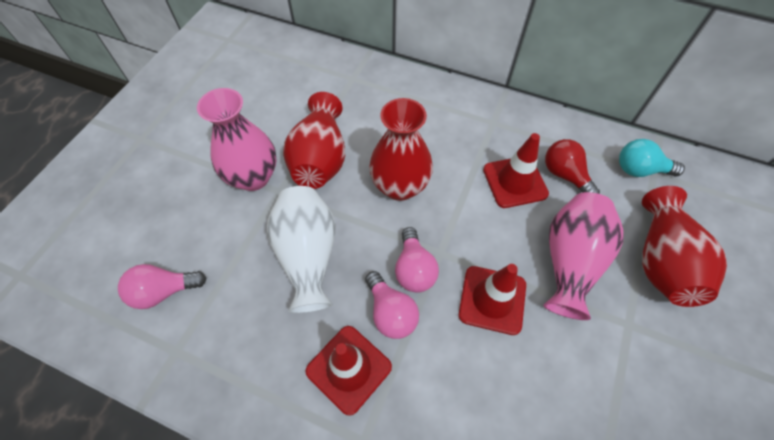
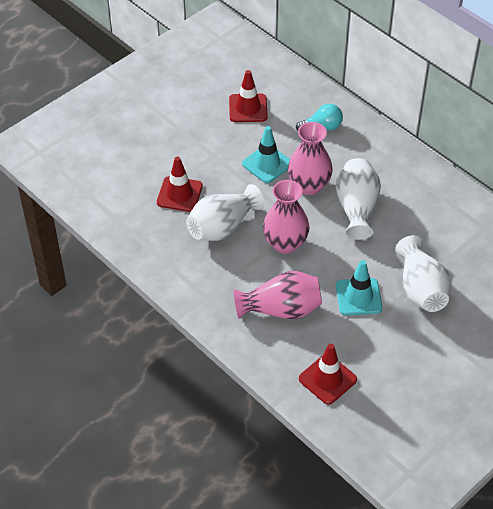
pink light bulb: 3 -> 0
pink vase: 2 -> 3
red light bulb: 1 -> 0
red vase: 3 -> 0
turquoise traffic cone: 0 -> 2
white vase: 1 -> 3

